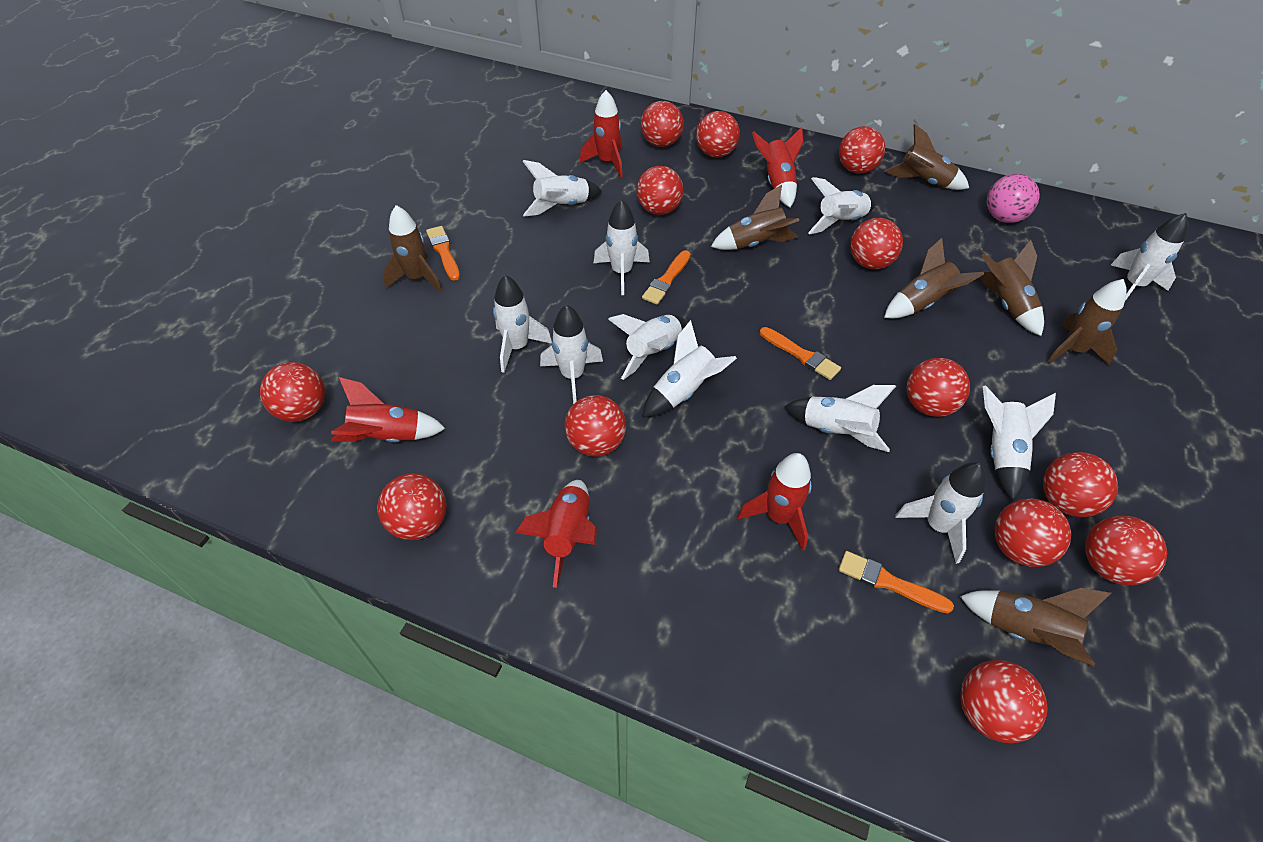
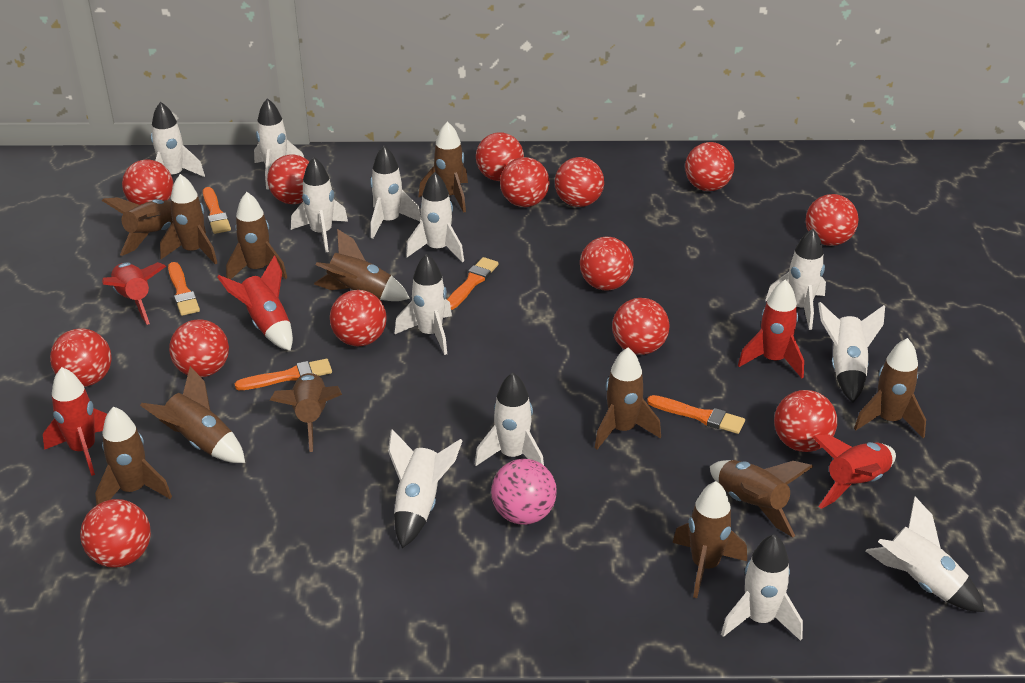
brown rocket: 7 -> 12
orange brush: 4 -> 5
red ball: 13 -> 14
white rocket: 11 -> 12

